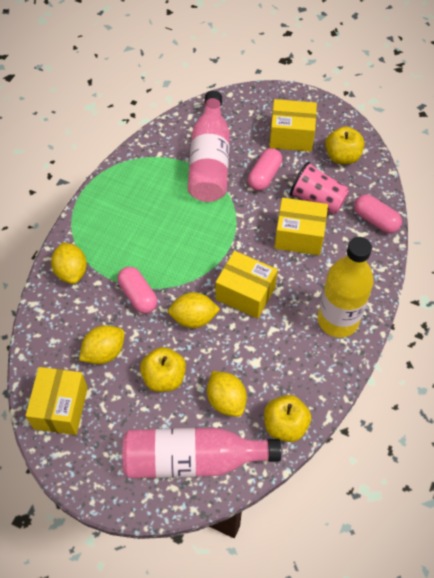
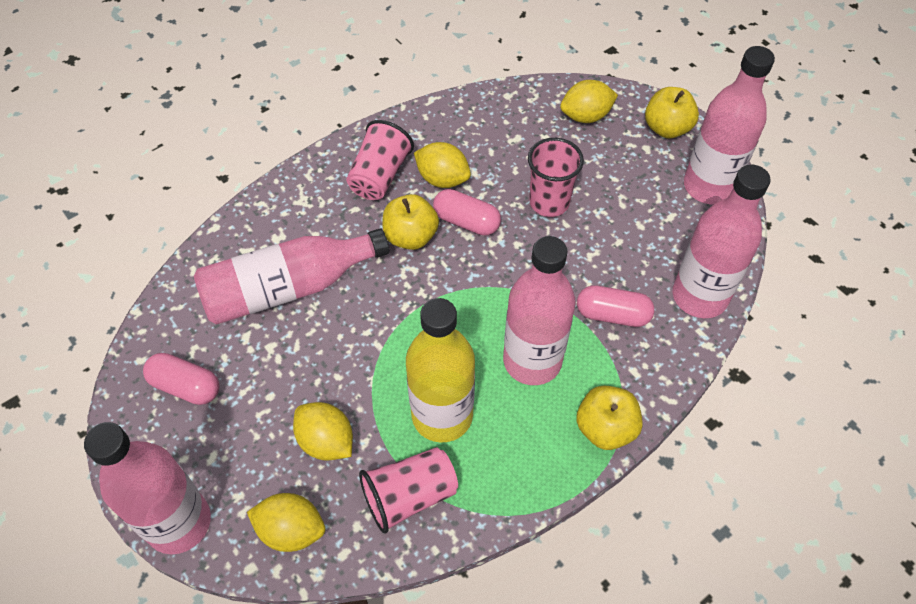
pink bottle: 2 -> 5
pink cup: 1 -> 3
yellow box: 4 -> 0

